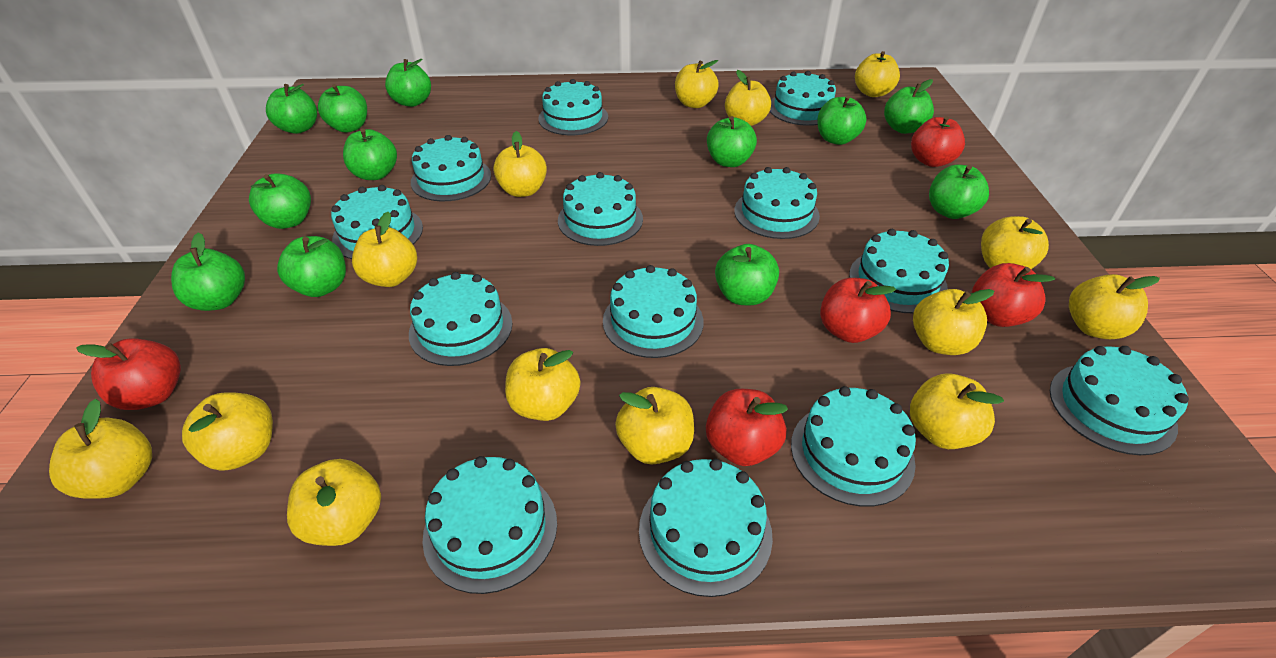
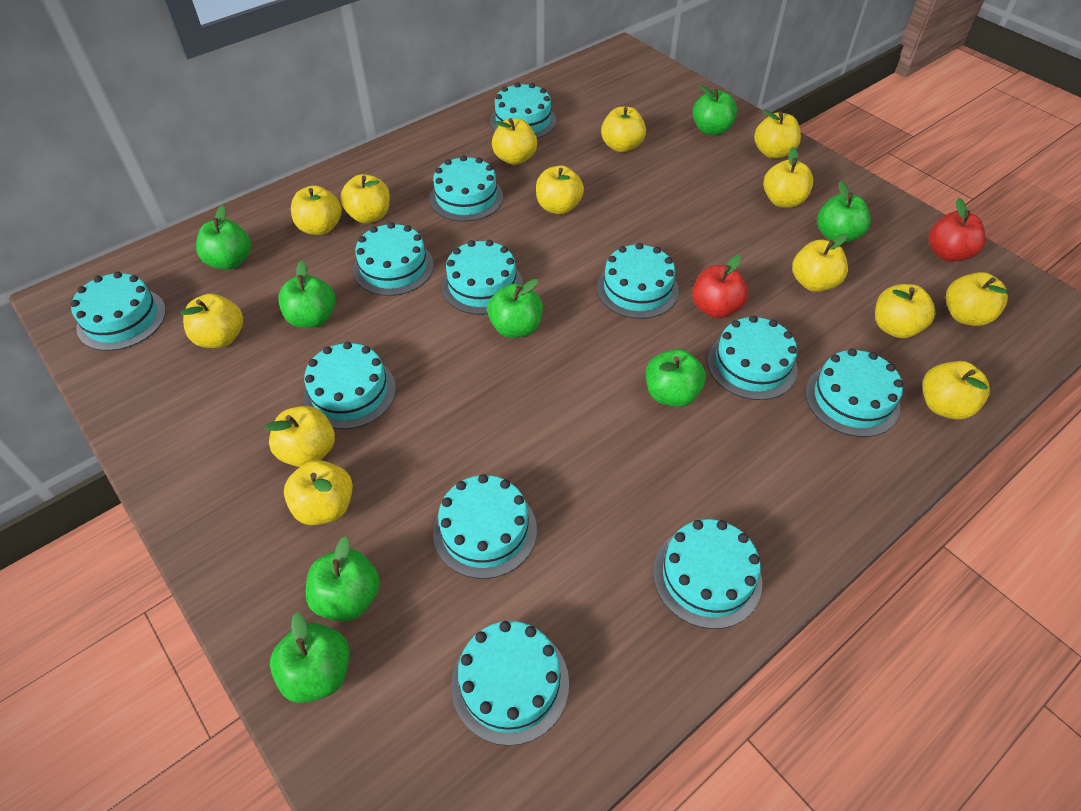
green apple: 12 -> 8
red apple: 5 -> 2
turquoise cake: 13 -> 12

